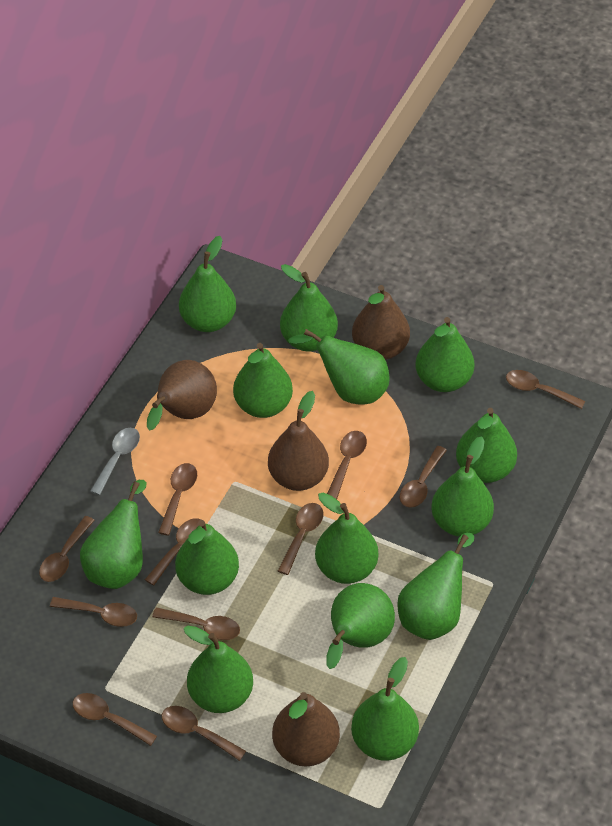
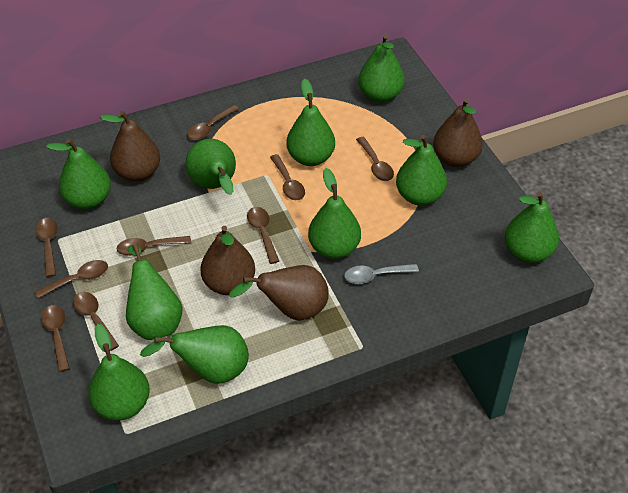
brown spoon: 11 -> 9
green pear: 14 -> 10

